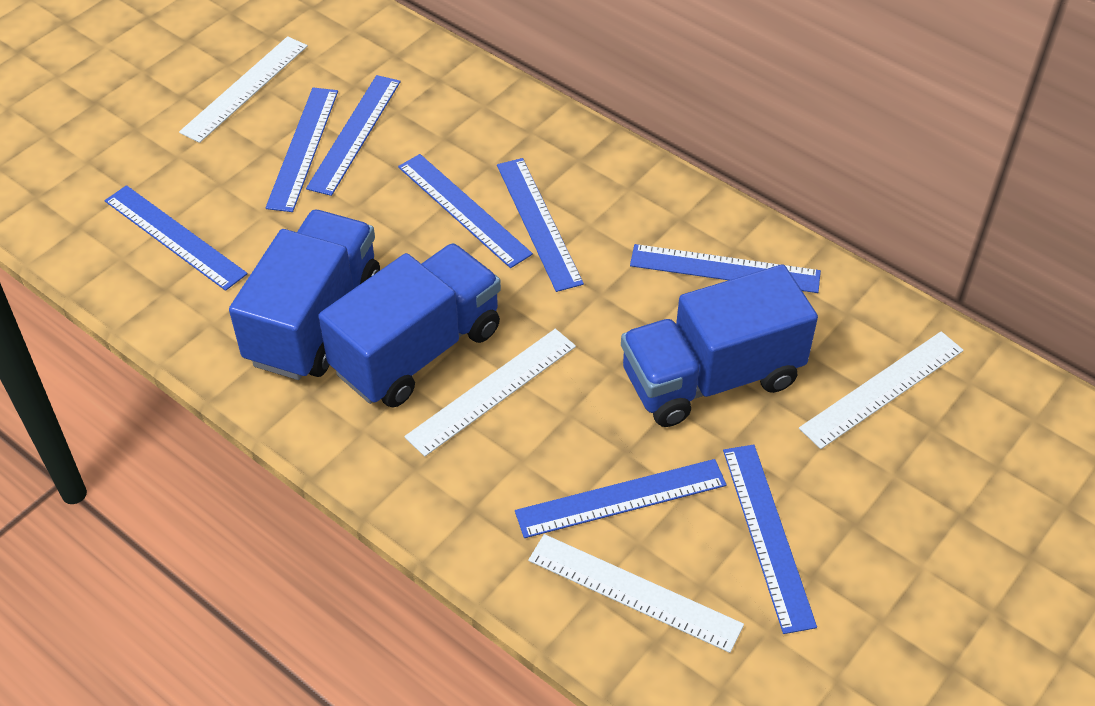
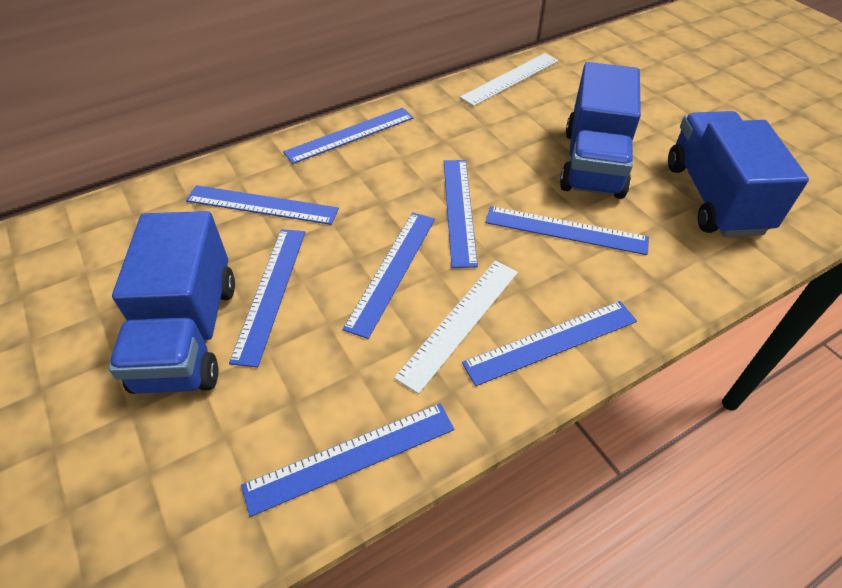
white ruler: 4 -> 2

